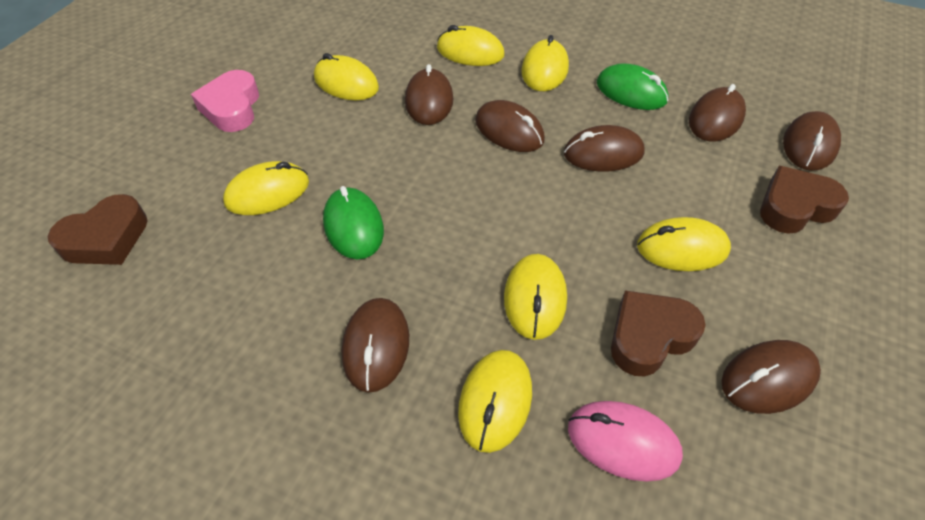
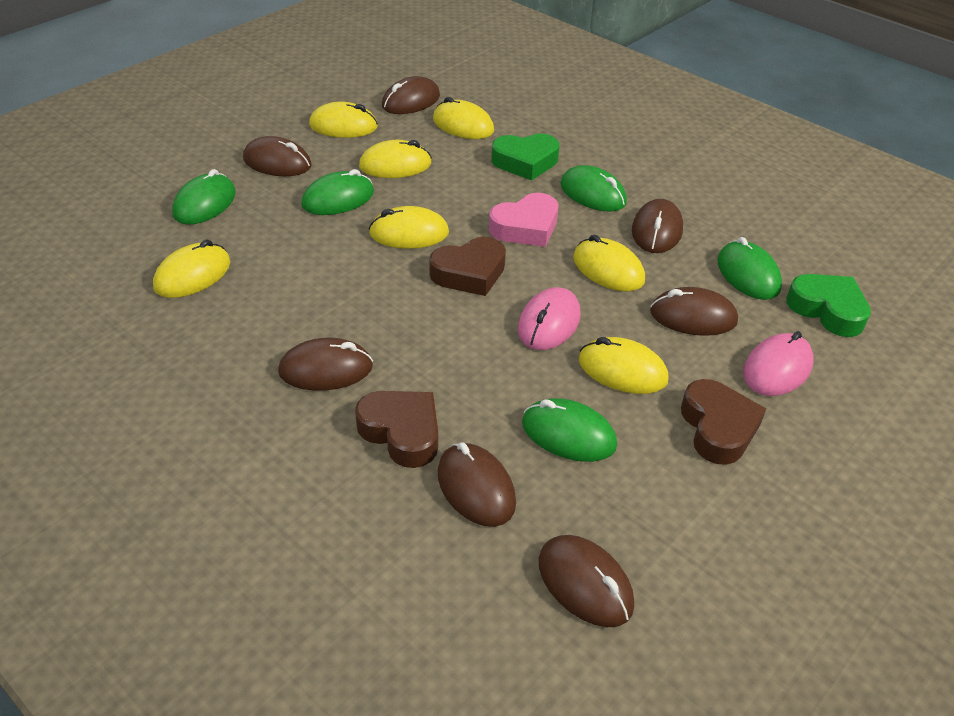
green heart: 0 -> 2
green mouse: 2 -> 5
pink mouse: 1 -> 2

